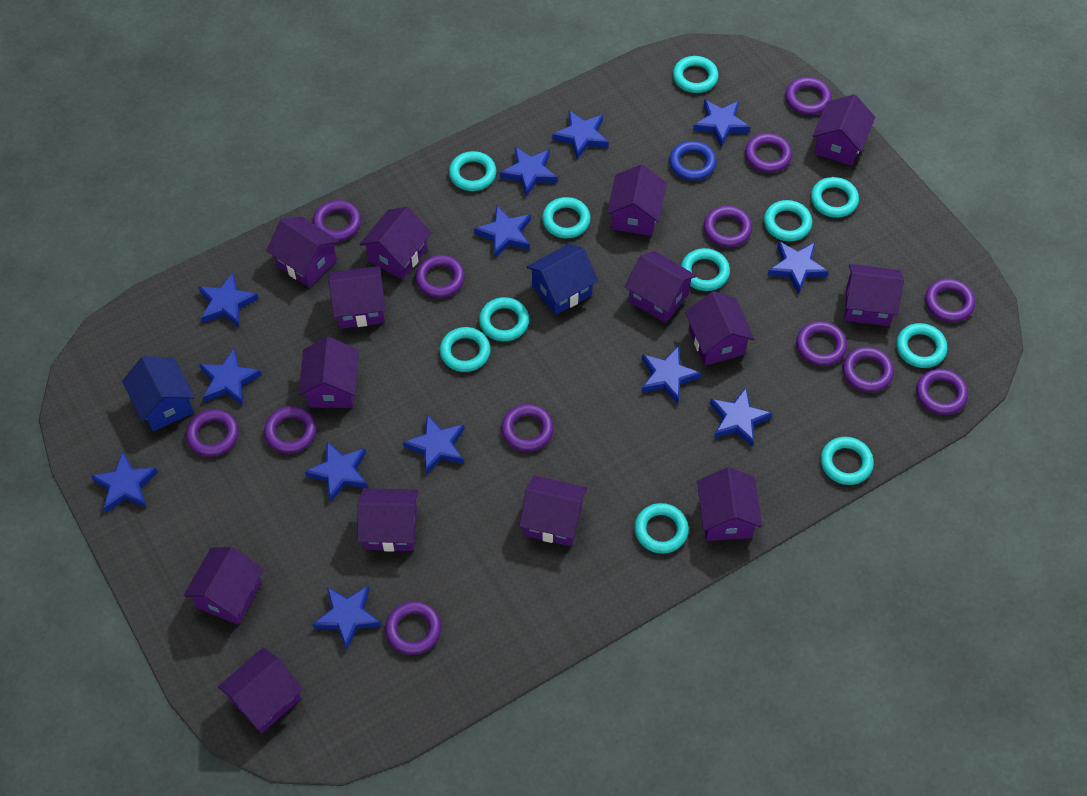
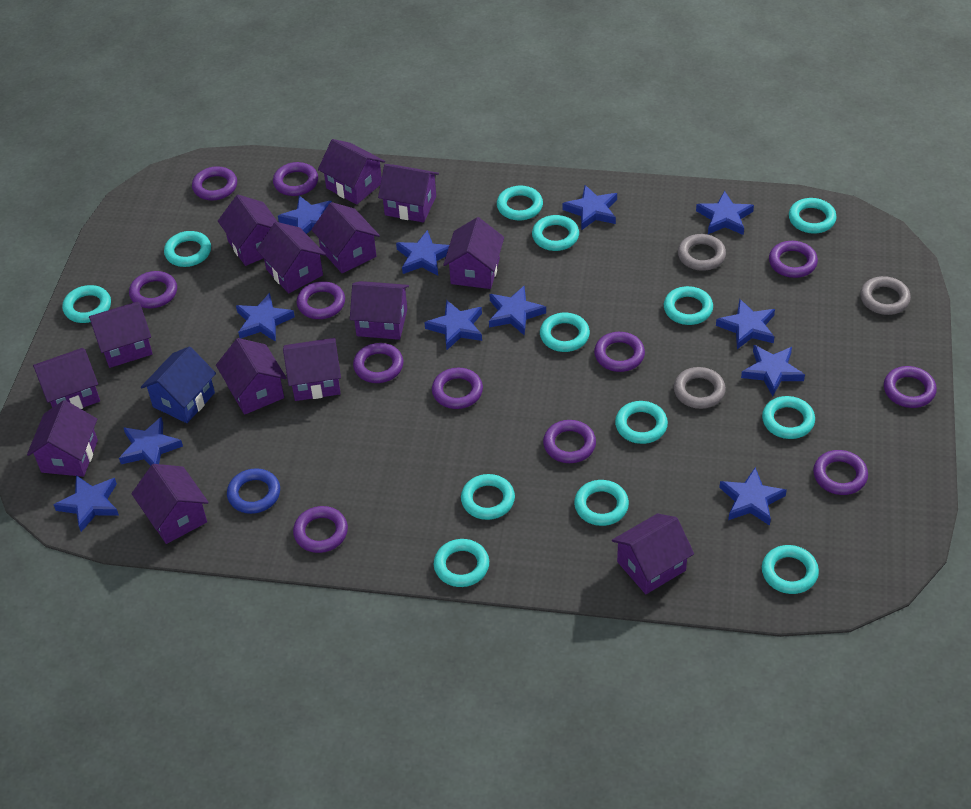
blue house: 2 -> 1
blue star: 13 -> 12
grey ring: 0 -> 3
purple ring: 13 -> 12
turquoise ring: 11 -> 13

